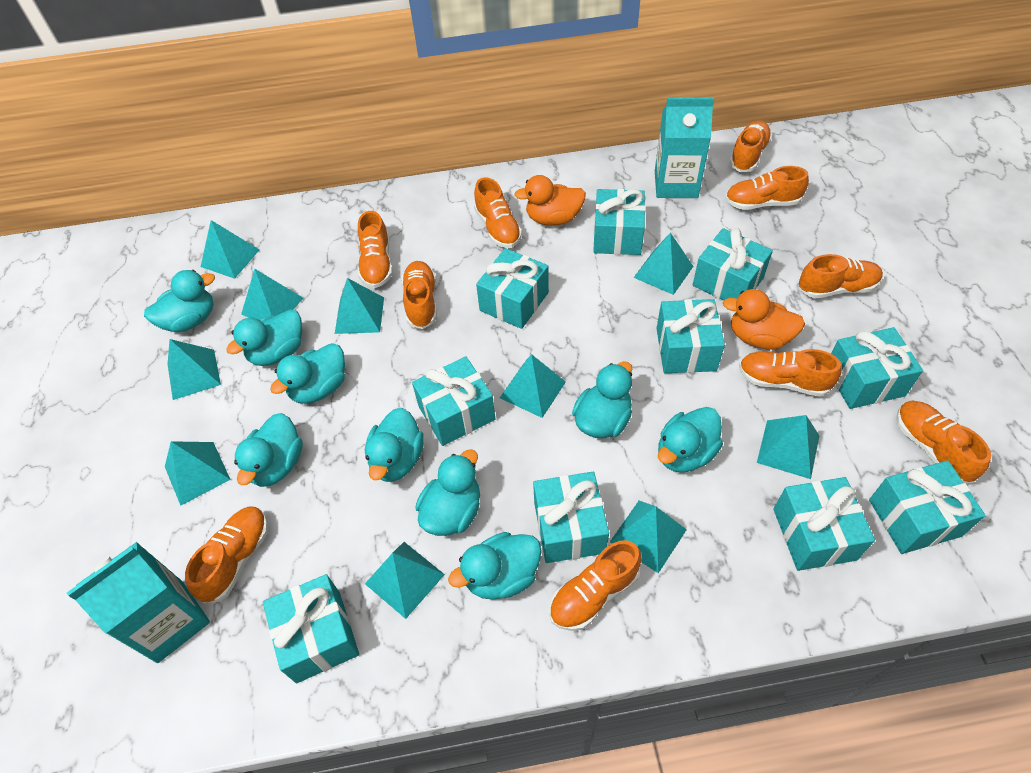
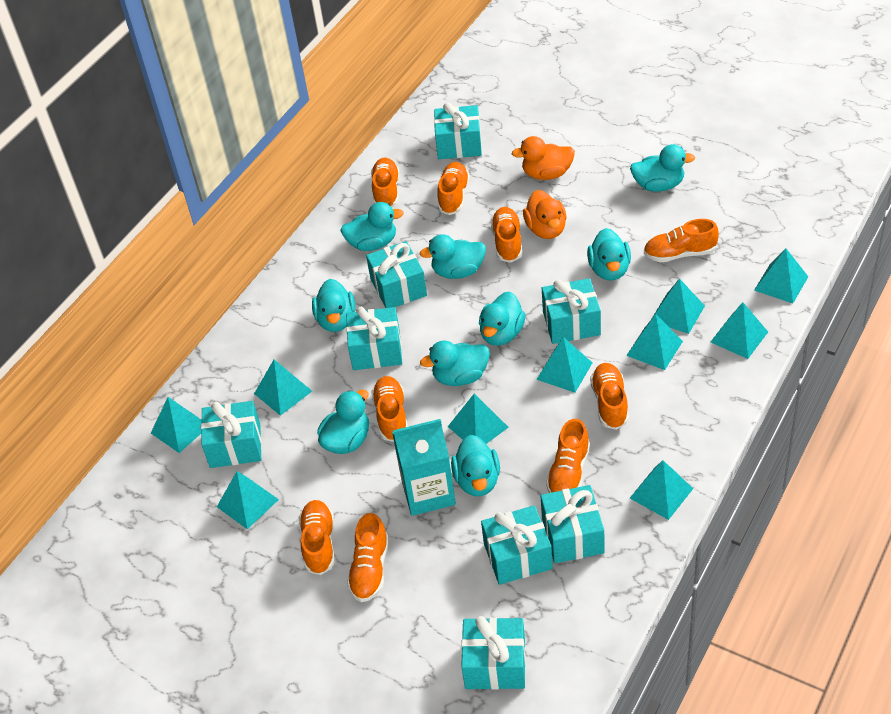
orange shoe: 10 -> 9
turquoise carton: 2 -> 1
turquoise gift: 10 -> 8

